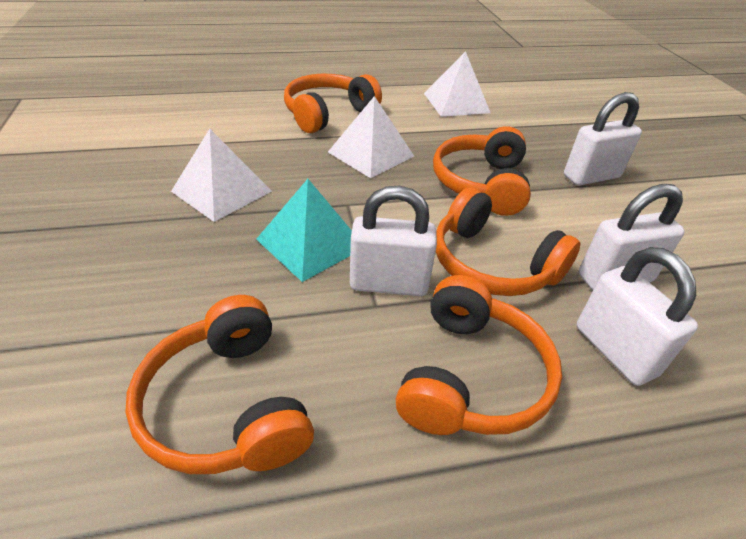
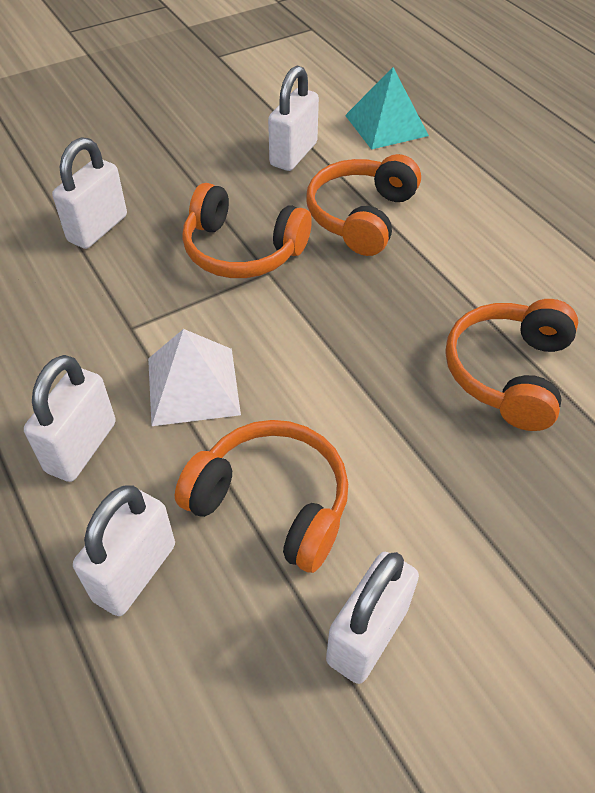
orange headphones: 5 -> 4
white padlock: 4 -> 5
white pyramid: 3 -> 1

